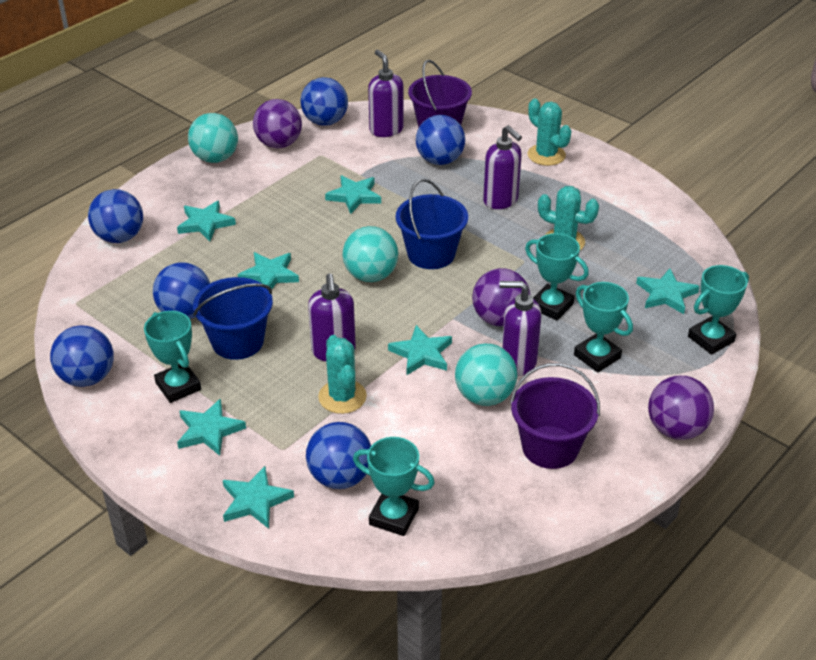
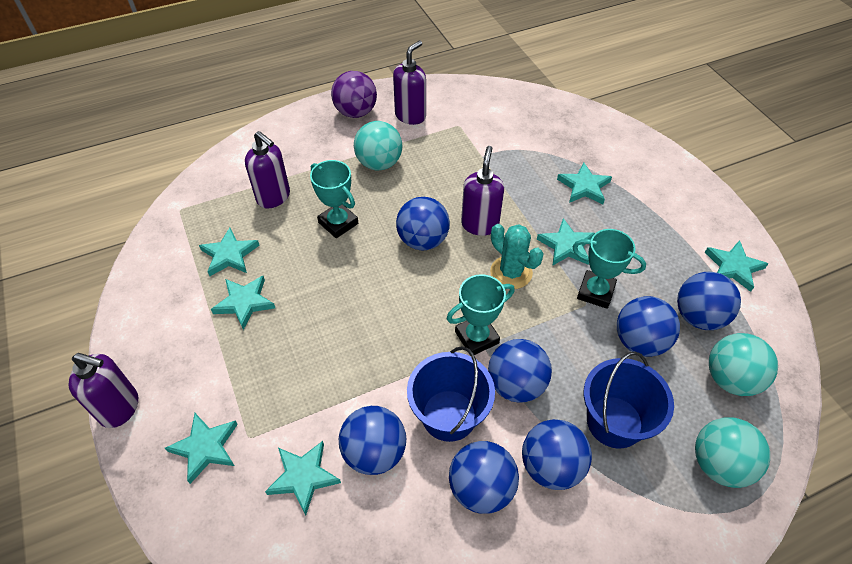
blue ball: 6 -> 7
purple ball: 3 -> 1
purple bucket: 2 -> 0
turquoise cactus: 3 -> 1
turquoise trophy: 5 -> 3

